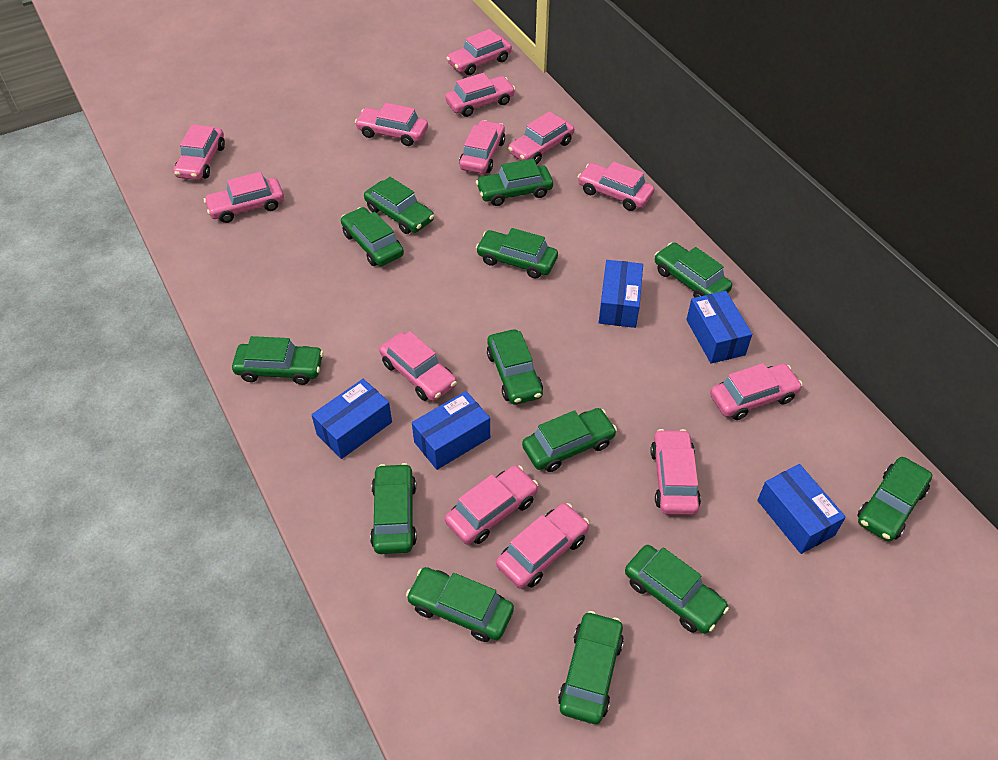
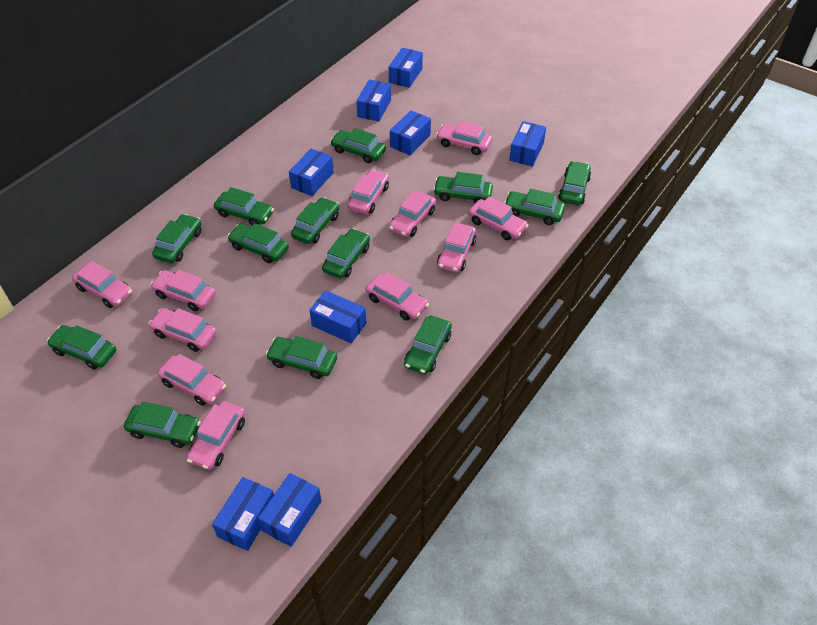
blue box: 5 -> 8
pink car: 13 -> 11

